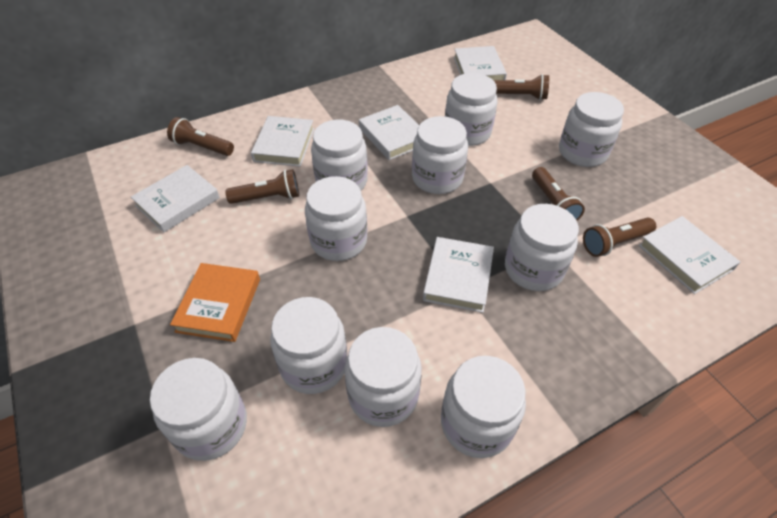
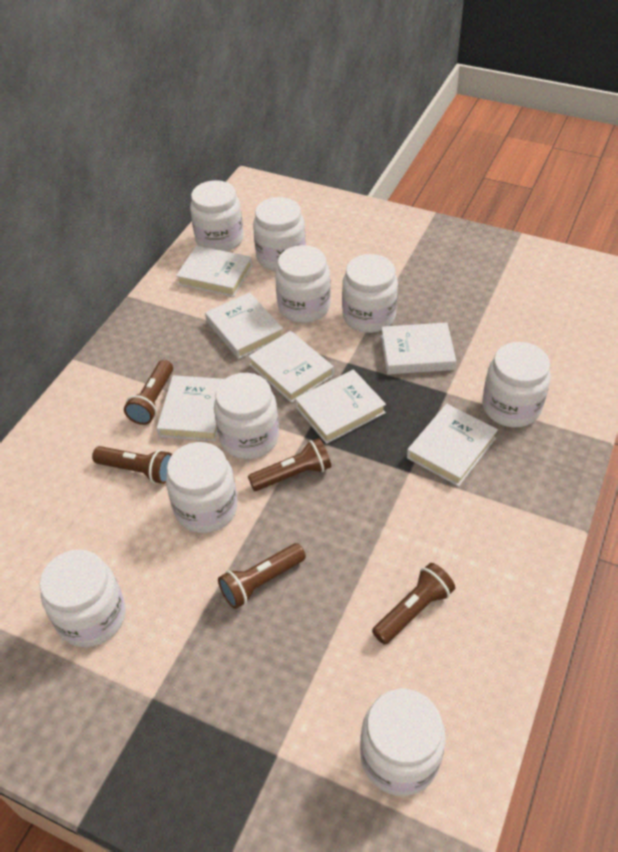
orange book: 1 -> 0
white book: 6 -> 7
white jar: 10 -> 9

